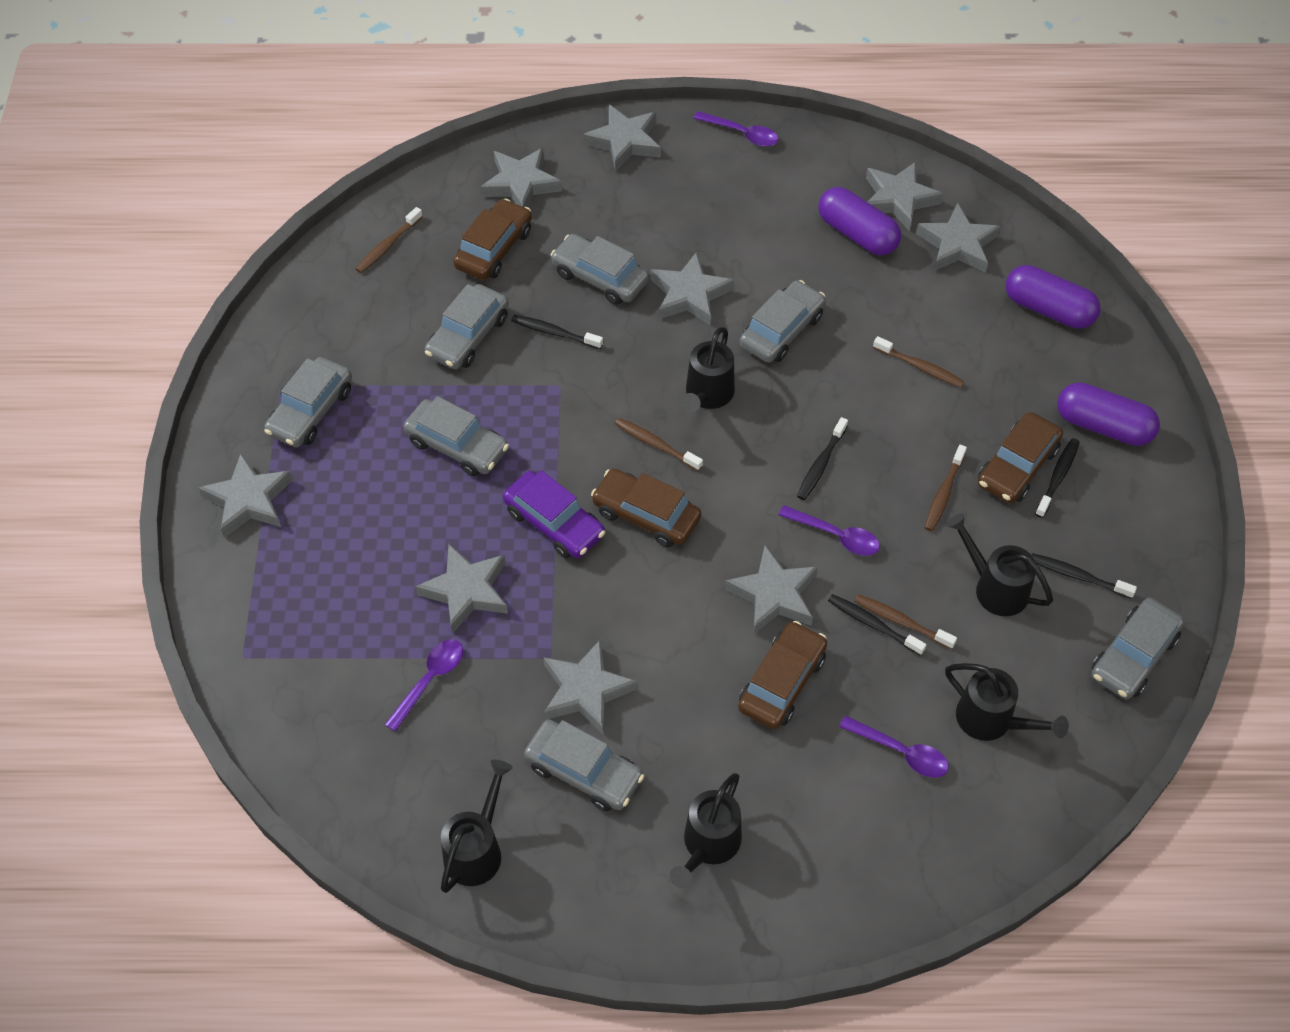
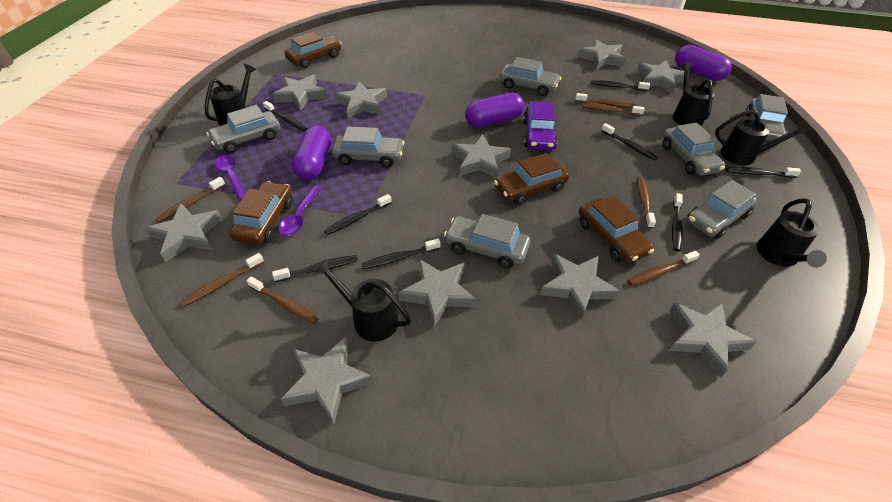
black toothbrush: 5 -> 8
brown toothbrush: 5 -> 7
grey star: 9 -> 10
purple spoon: 4 -> 2

